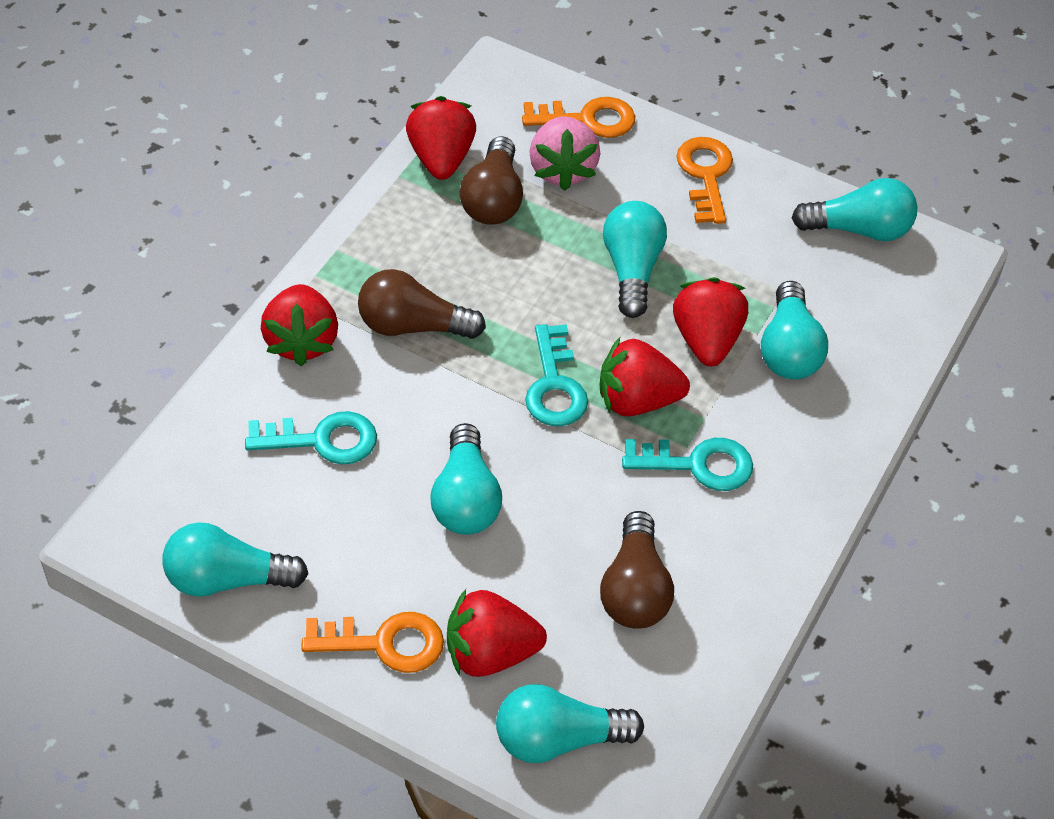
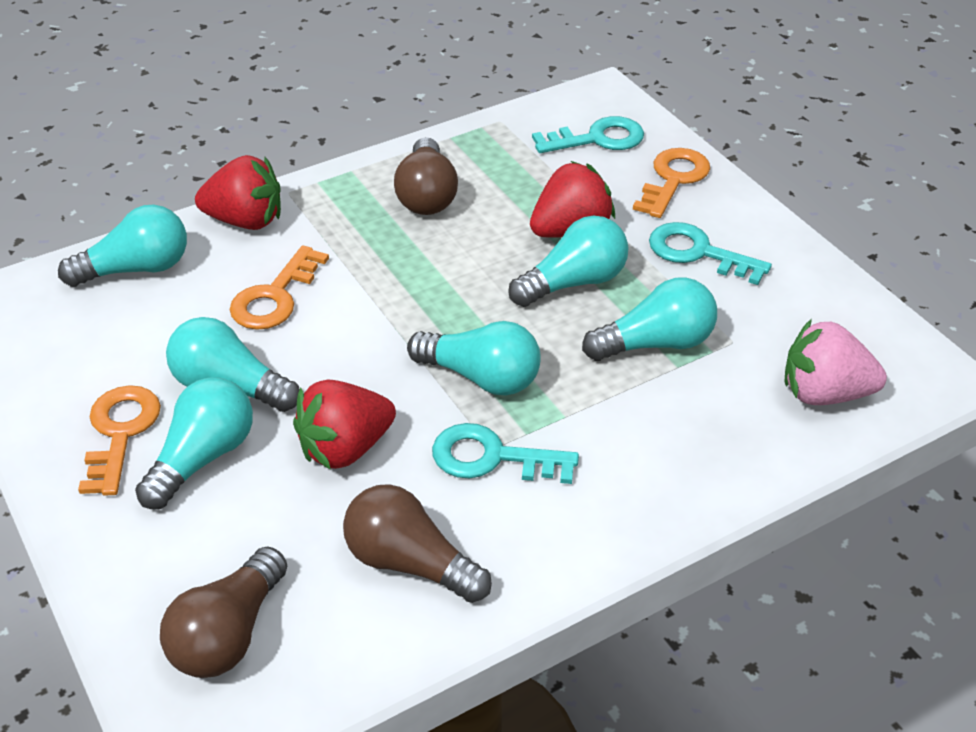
red strawberry: 5 -> 3

